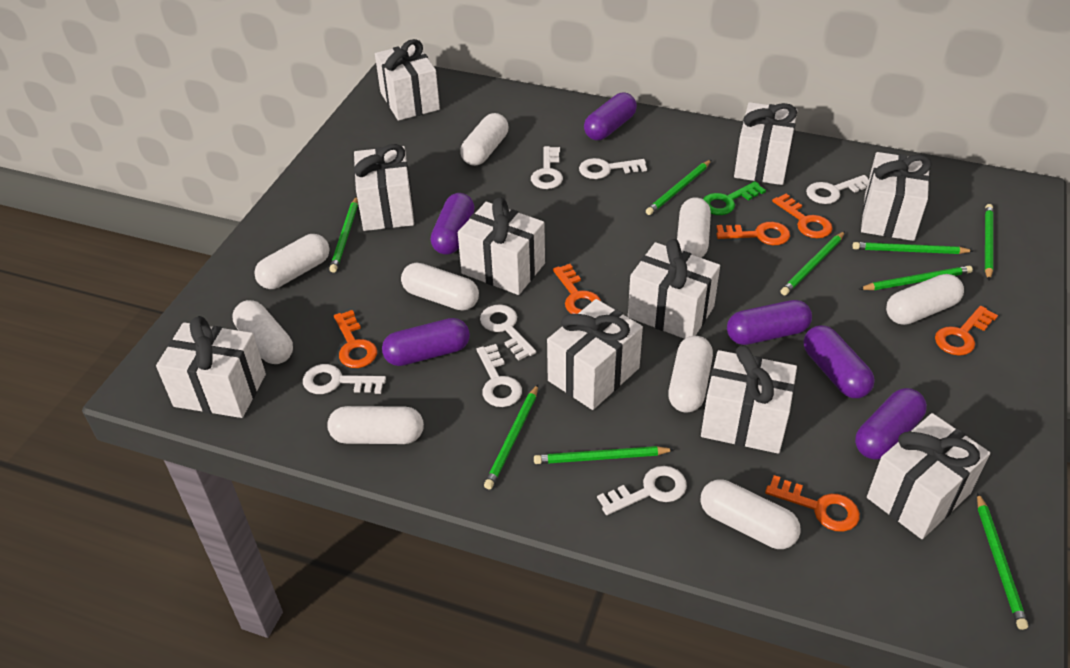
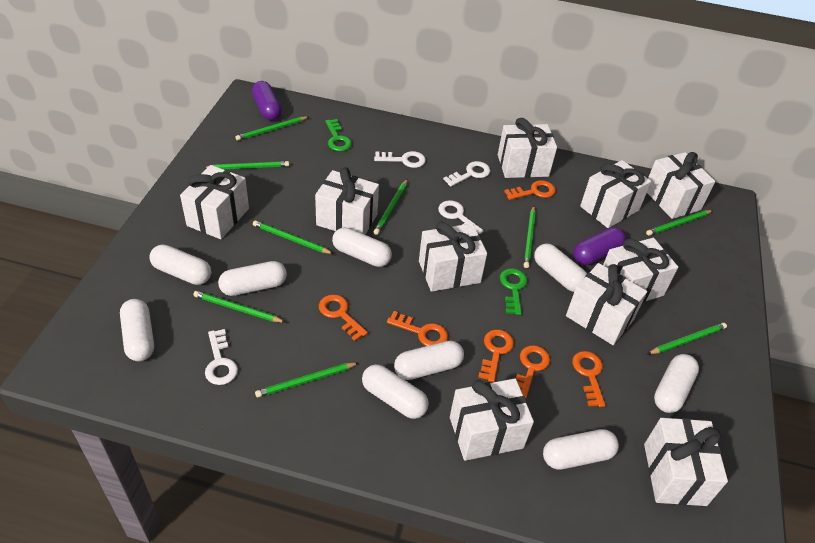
green key: 1 -> 2
purple capsule: 6 -> 2
white key: 7 -> 4

